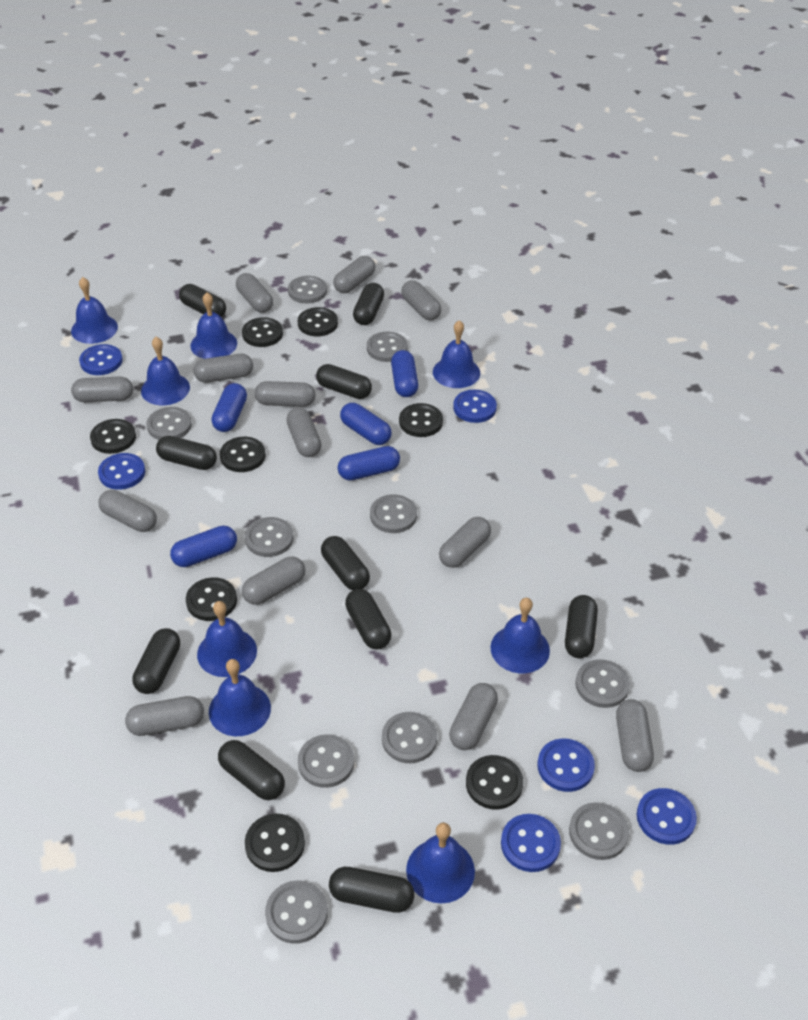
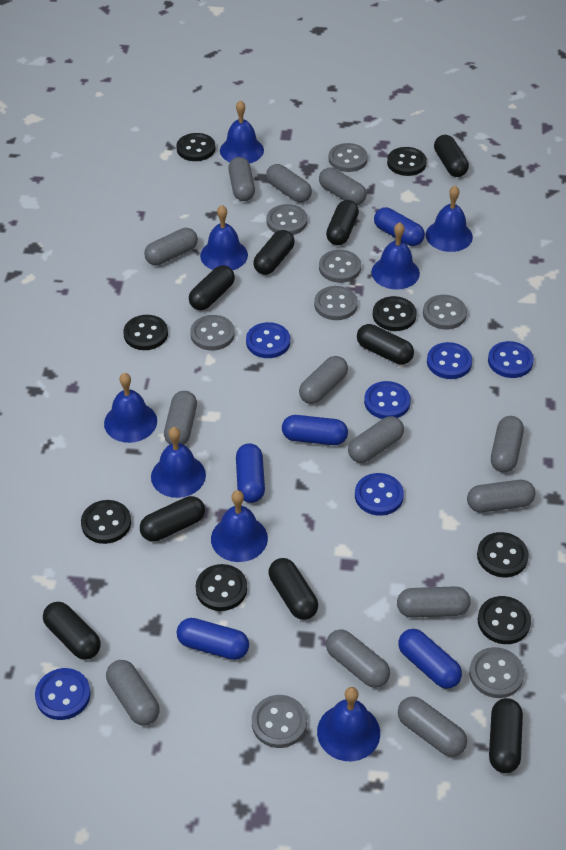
black capsule: 10 -> 9
grey button: 10 -> 8

